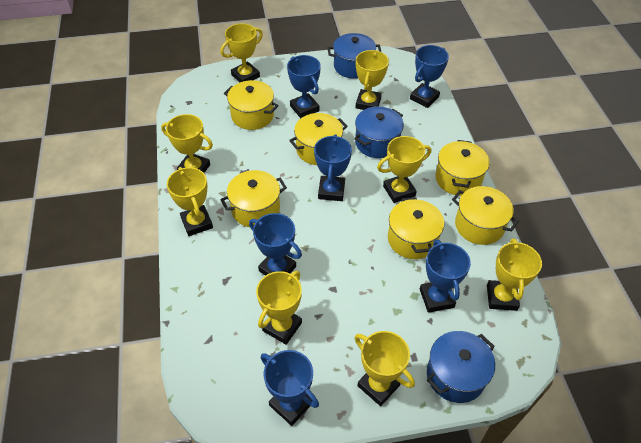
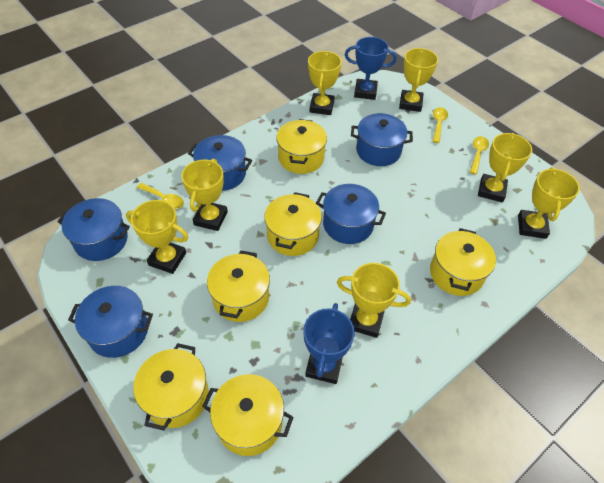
blue pot: 3 -> 5
blue trophy: 6 -> 2
yellow spoon: 0 -> 3
yellow trophy: 8 -> 7

